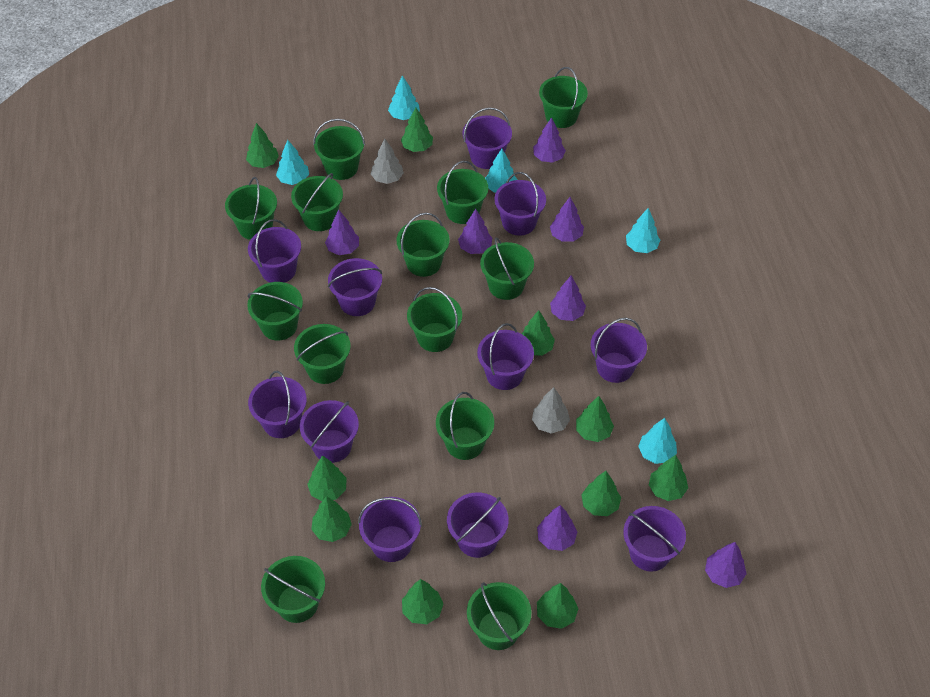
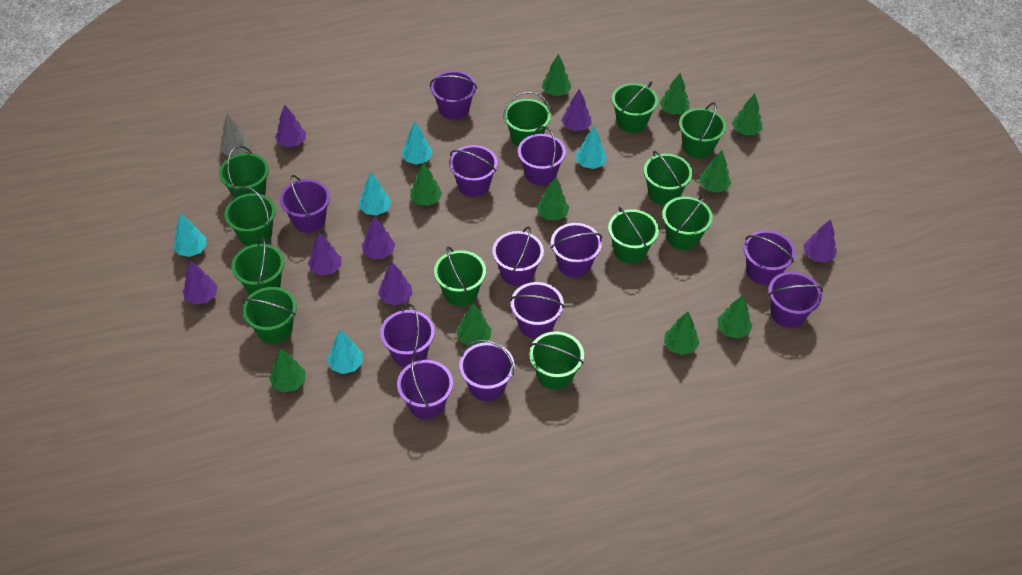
green bucket: 13 -> 12
grey tree: 2 -> 1
purple bucket: 11 -> 12

